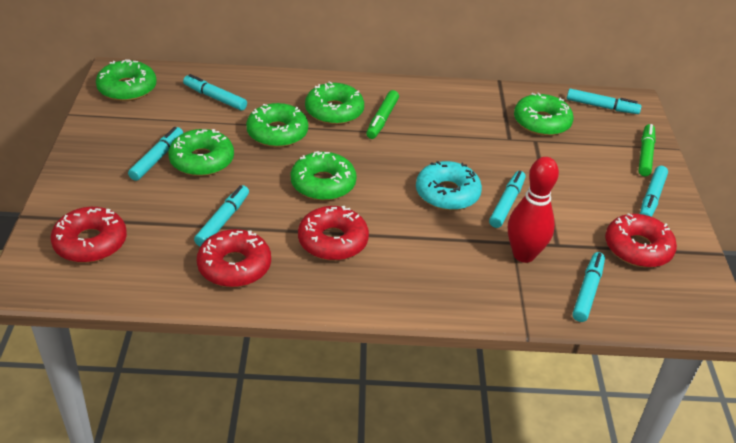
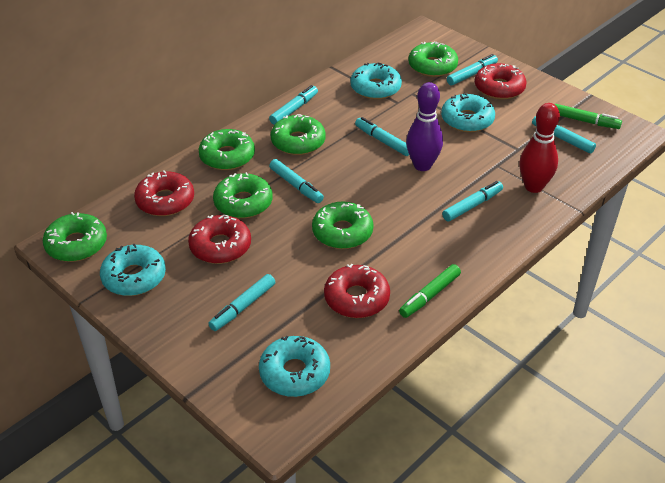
purple bowling pin: 0 -> 1
turquoise donut: 1 -> 4

